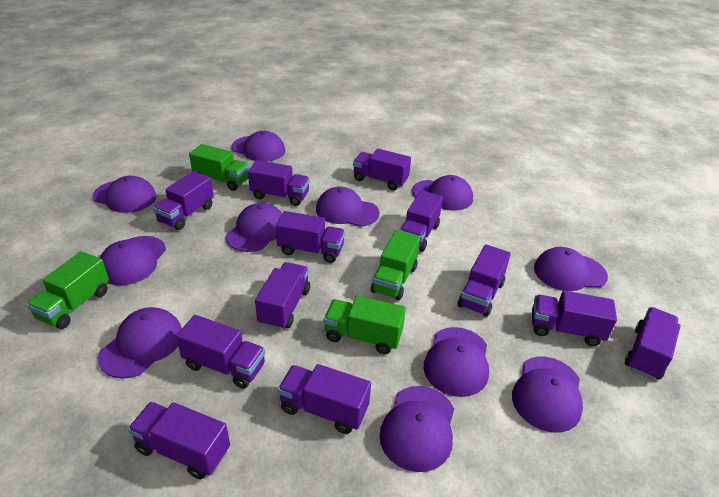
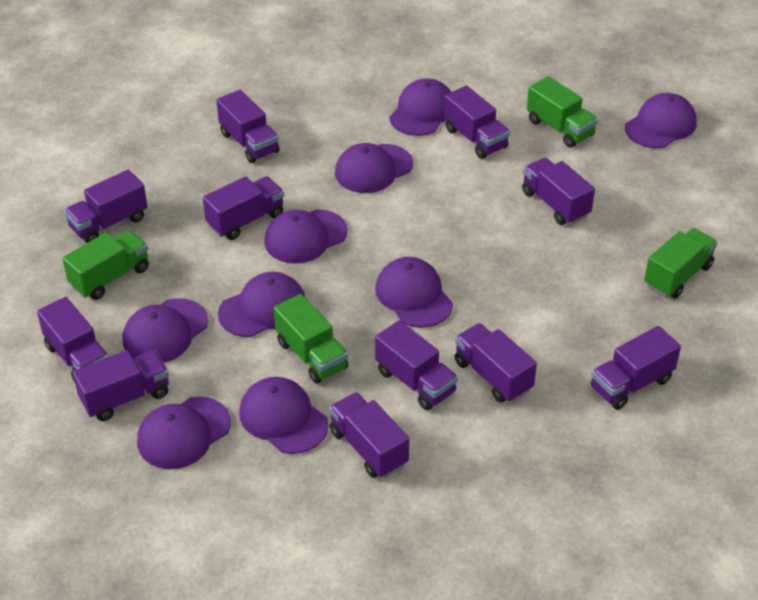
purple cap: 11 -> 9
purple truck: 12 -> 11

